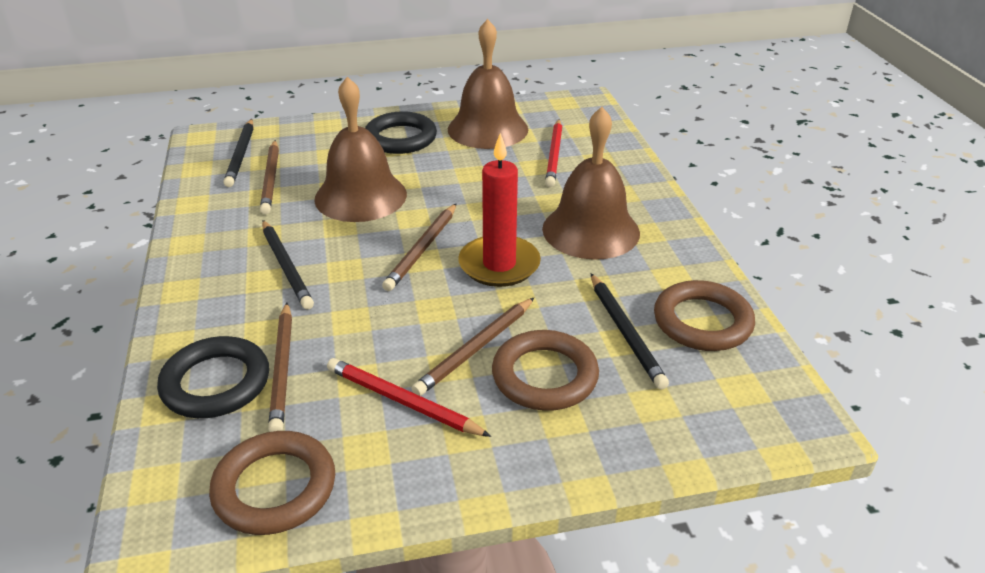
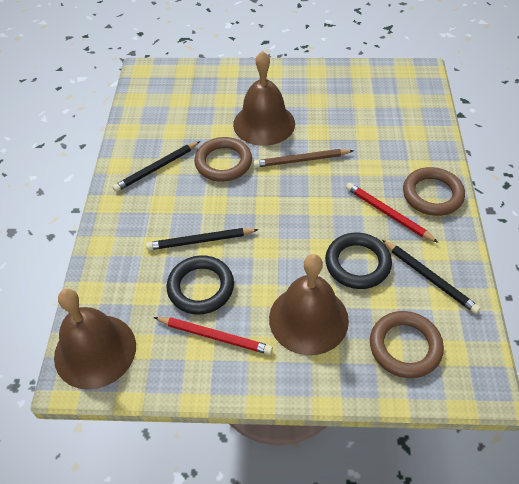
brown pencil: 4 -> 1
red candle: 1 -> 0

